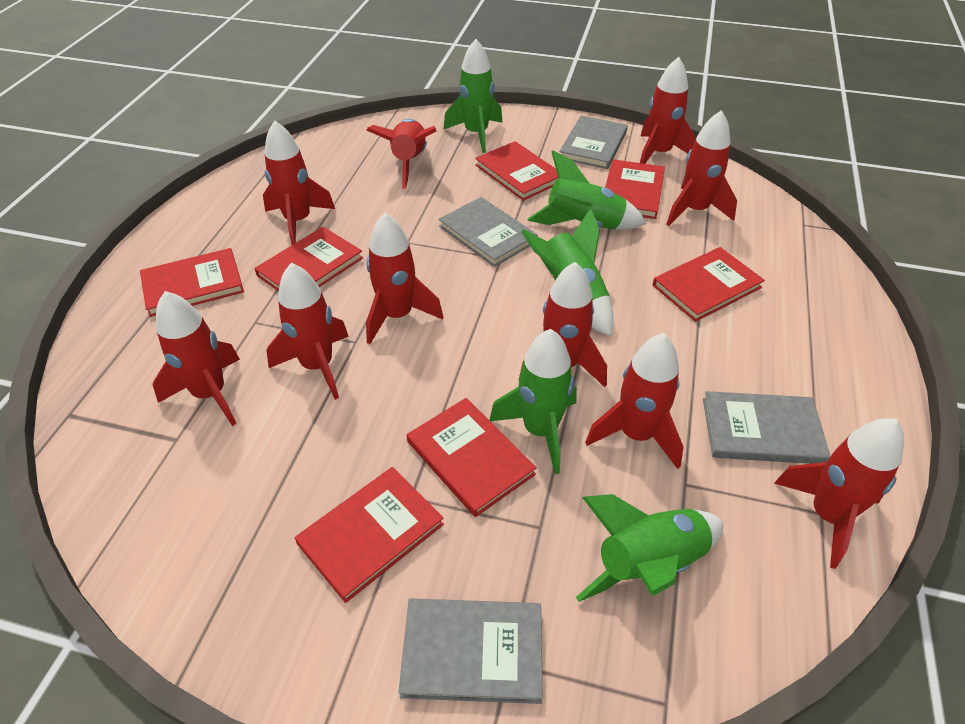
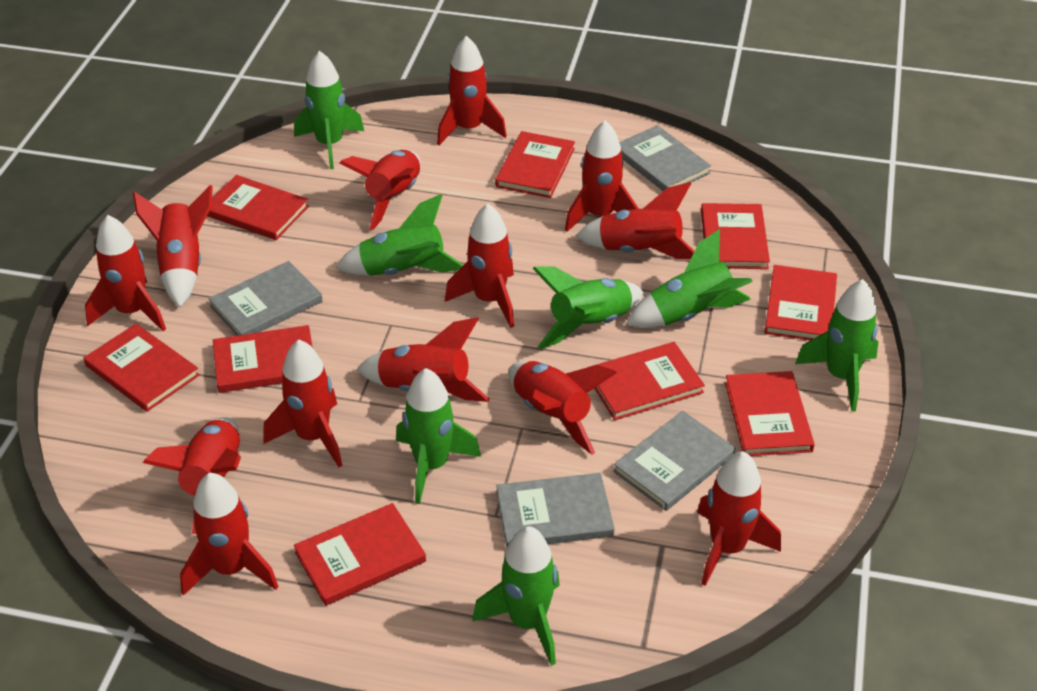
green rocket: 5 -> 7
red book: 7 -> 9
red rocket: 10 -> 13

